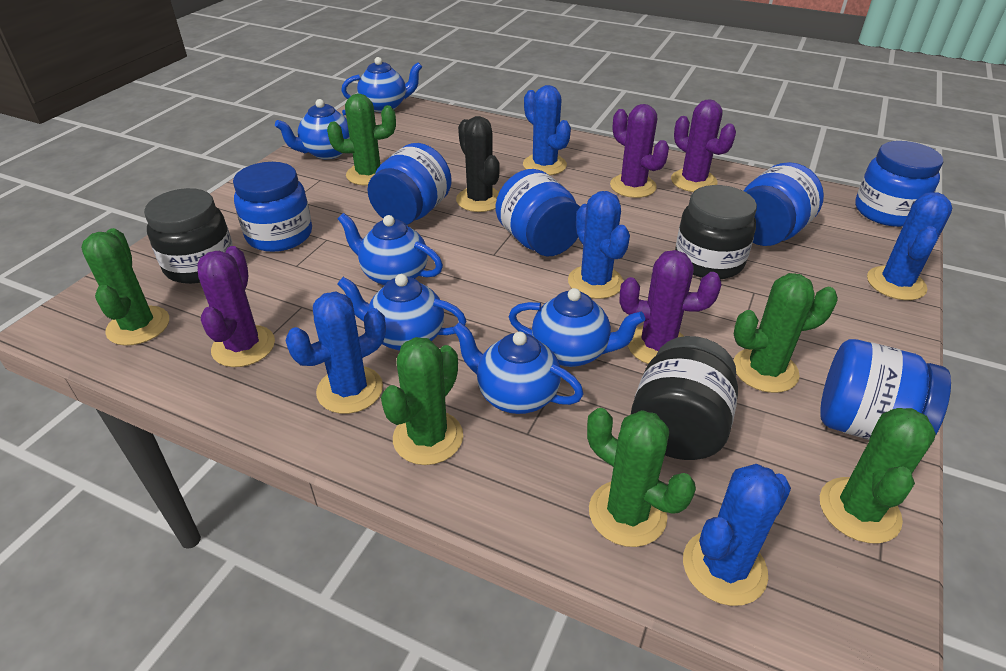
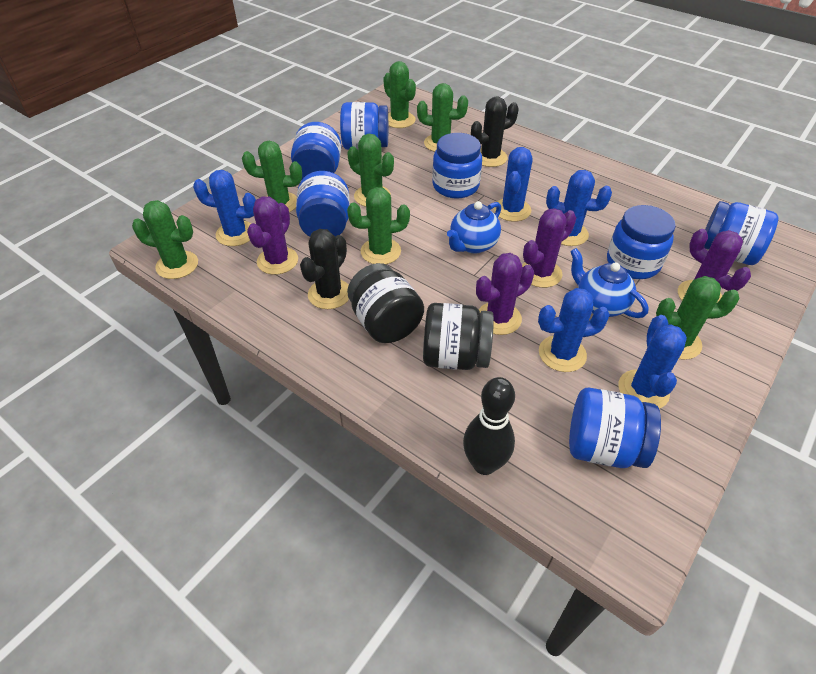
black bowling pin: 0 -> 1
black cactus: 1 -> 2
black jar: 3 -> 2
blue jar: 6 -> 7
blue teapot: 6 -> 2
green cactus: 6 -> 7

